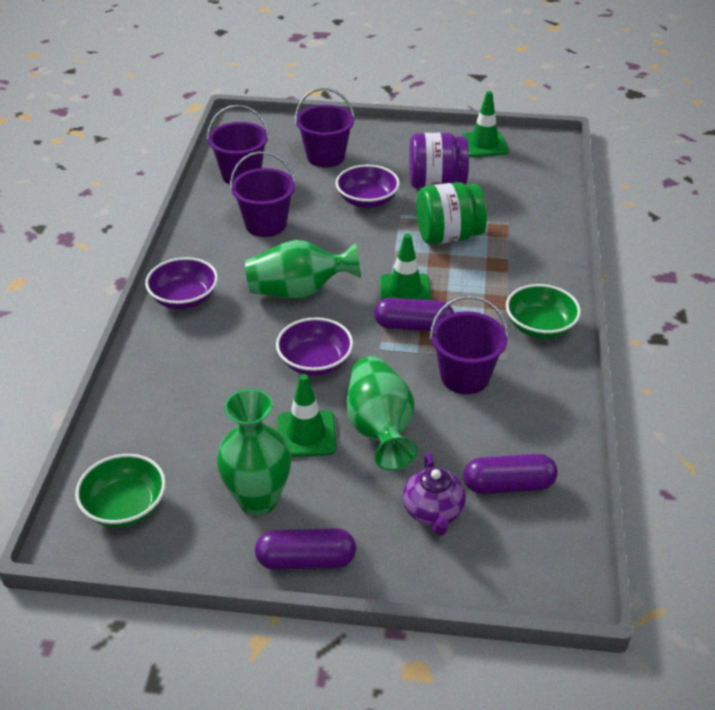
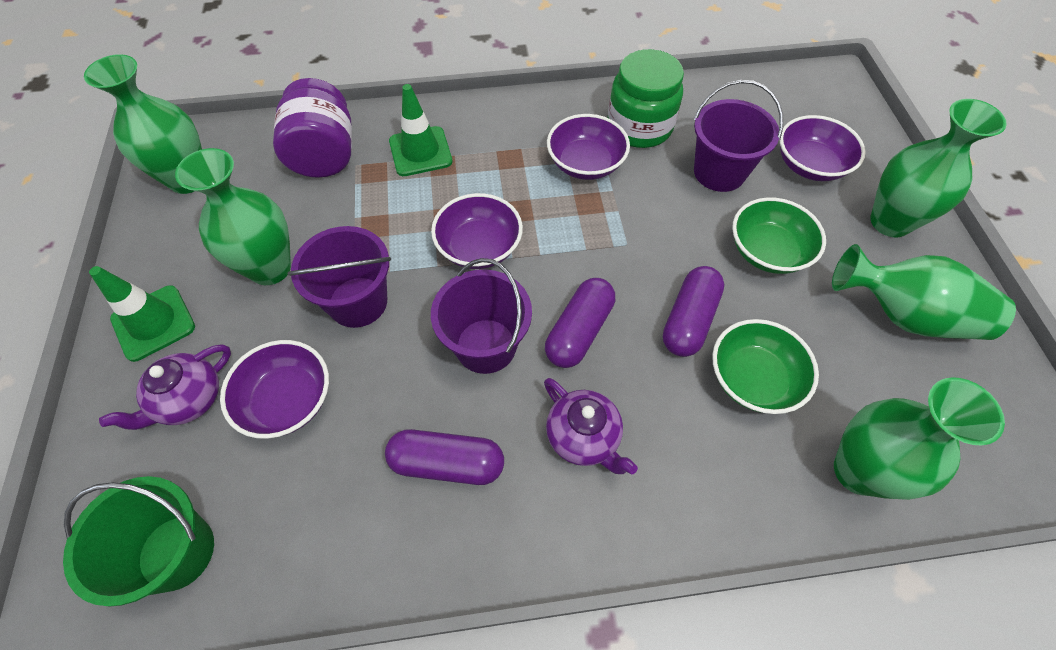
green bucket: 0 -> 1
green traffic cone: 3 -> 2
green vase: 3 -> 5
purple bowl: 3 -> 4
purple bucket: 4 -> 3
purple teapot: 1 -> 2

